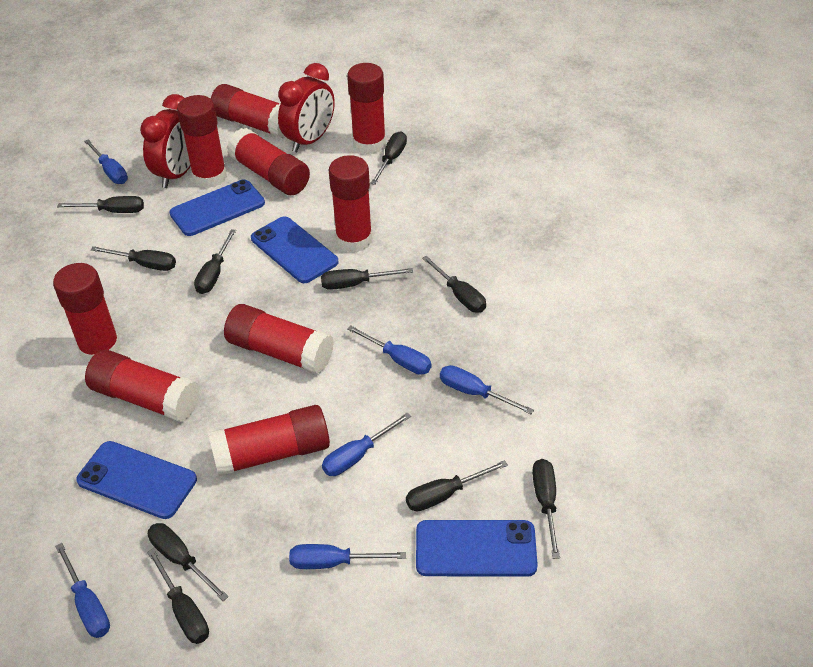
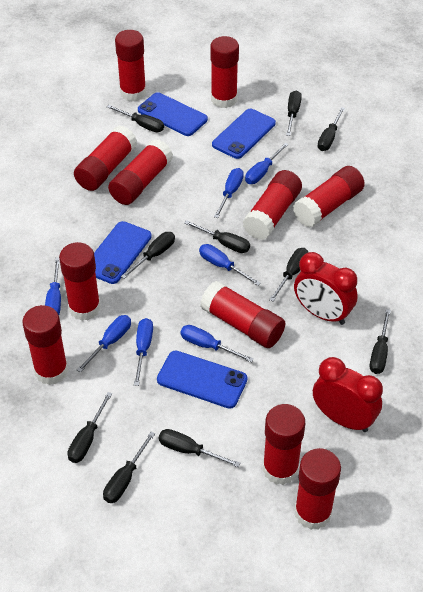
blue screwdriver: 6 -> 7
red glue stick: 9 -> 11

